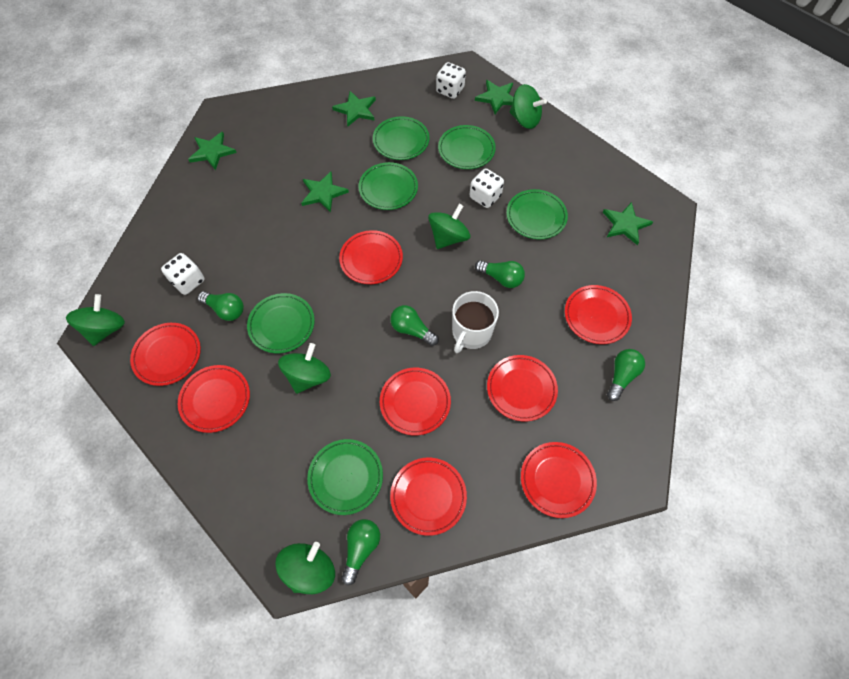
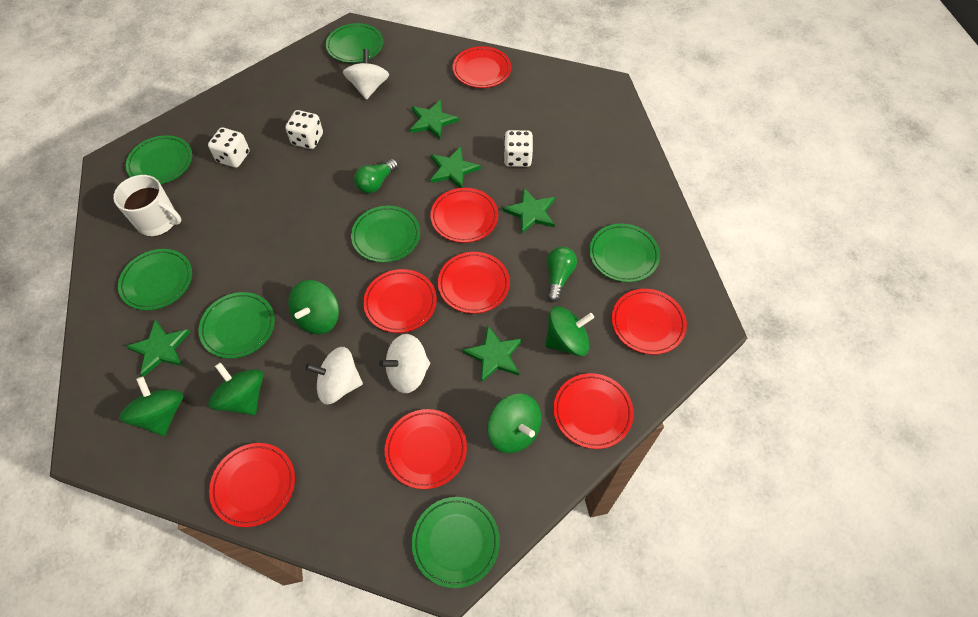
green light bulb: 5 -> 2
green plate: 6 -> 7
white spinning top: 0 -> 3

